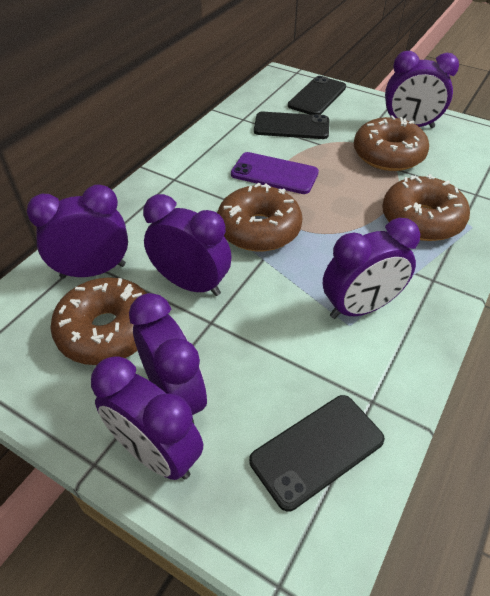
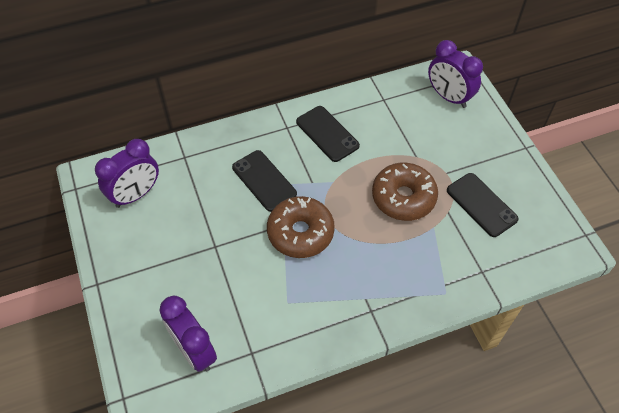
brown donut: 4 -> 2
purple clock: 6 -> 3
purple phone: 1 -> 0

